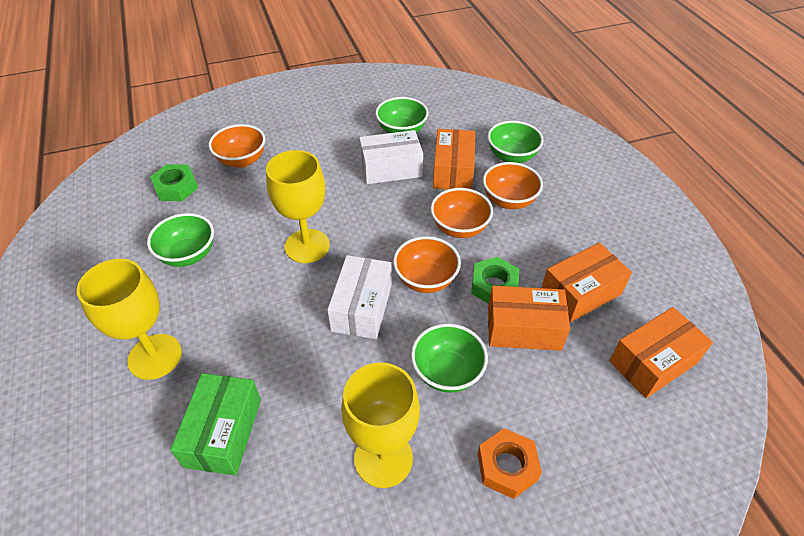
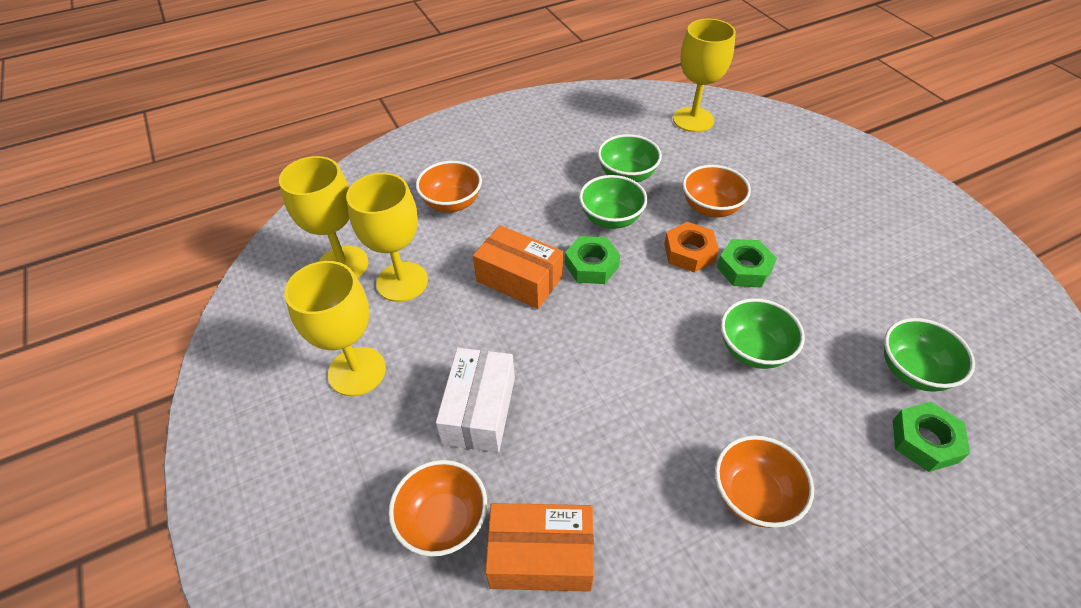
green box: 1 -> 0
green nut: 2 -> 3
orange box: 4 -> 2
white box: 2 -> 1
yellow goblet: 3 -> 4

